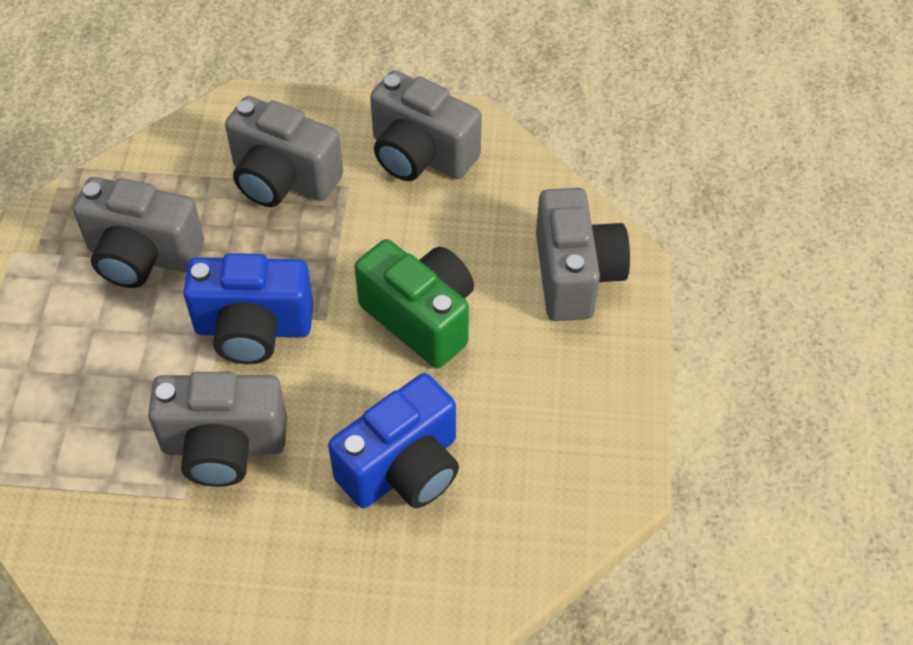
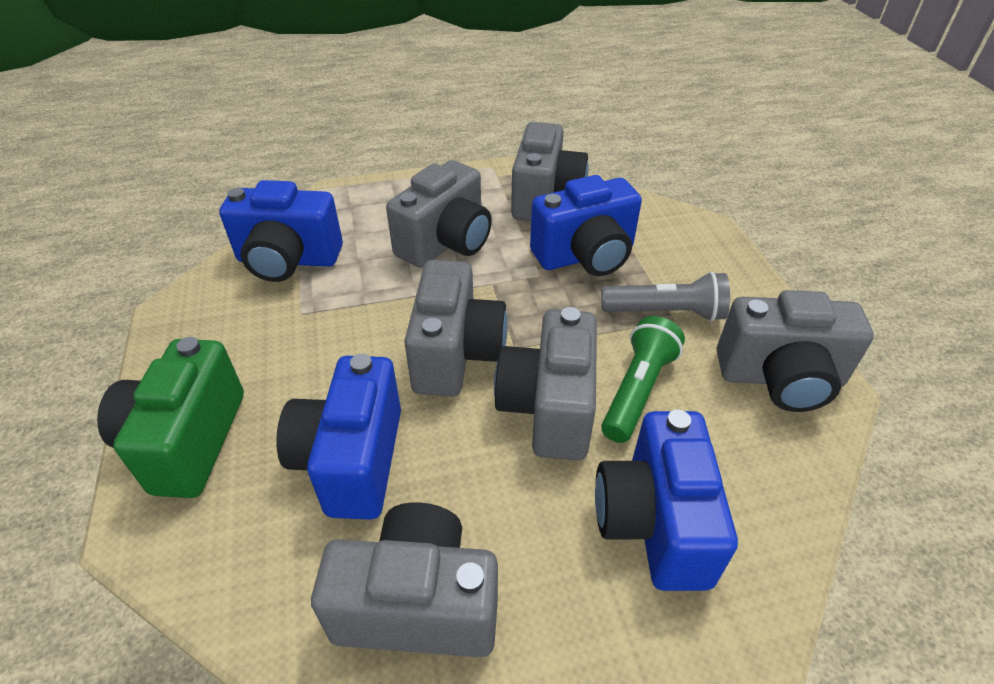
blue camera: 2 -> 4
green flashlight: 0 -> 1
grey camera: 5 -> 6
grey flashlight: 0 -> 1

